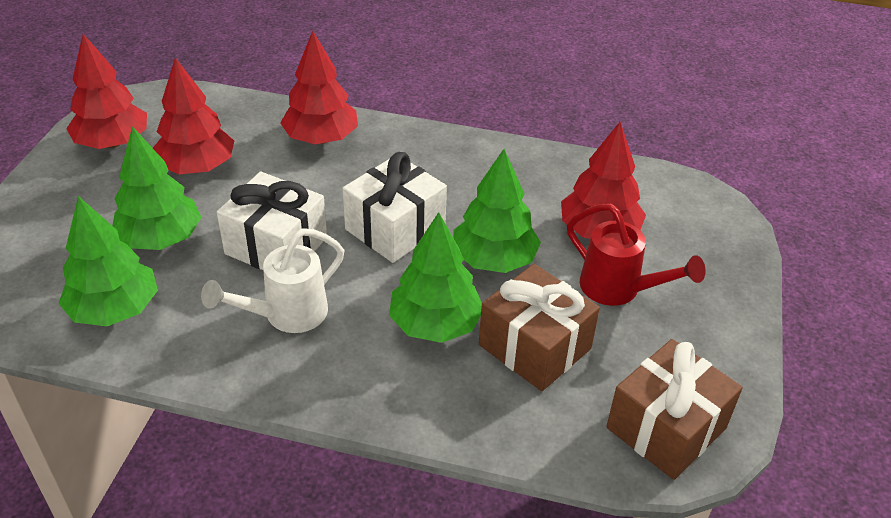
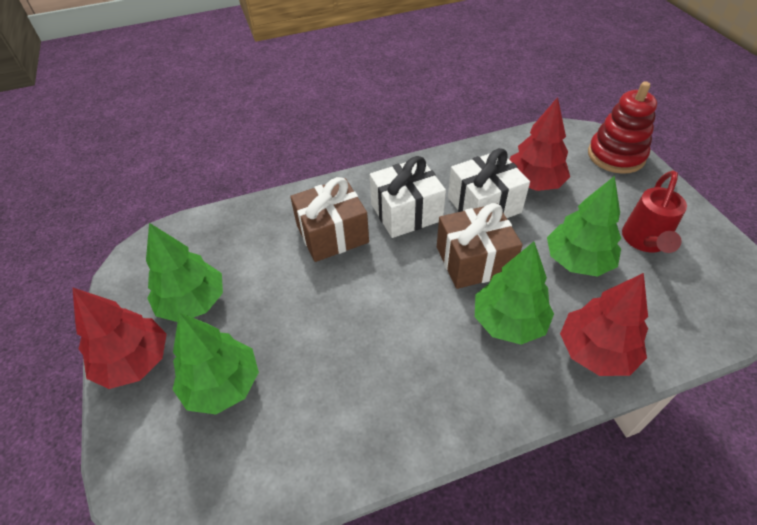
red stacking toy: 0 -> 1
red tree: 4 -> 3
white watering can: 1 -> 0

